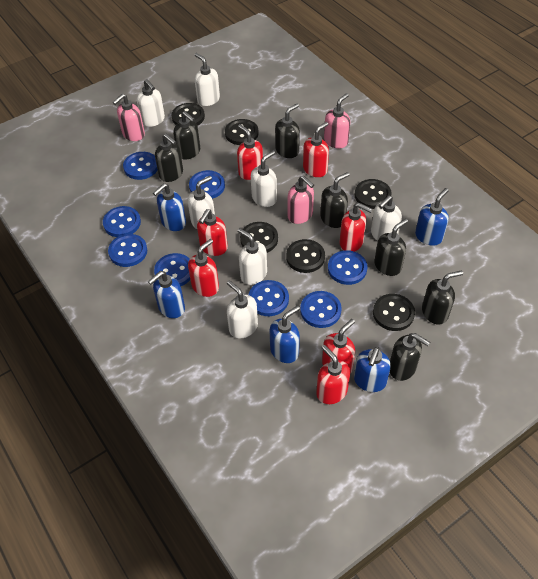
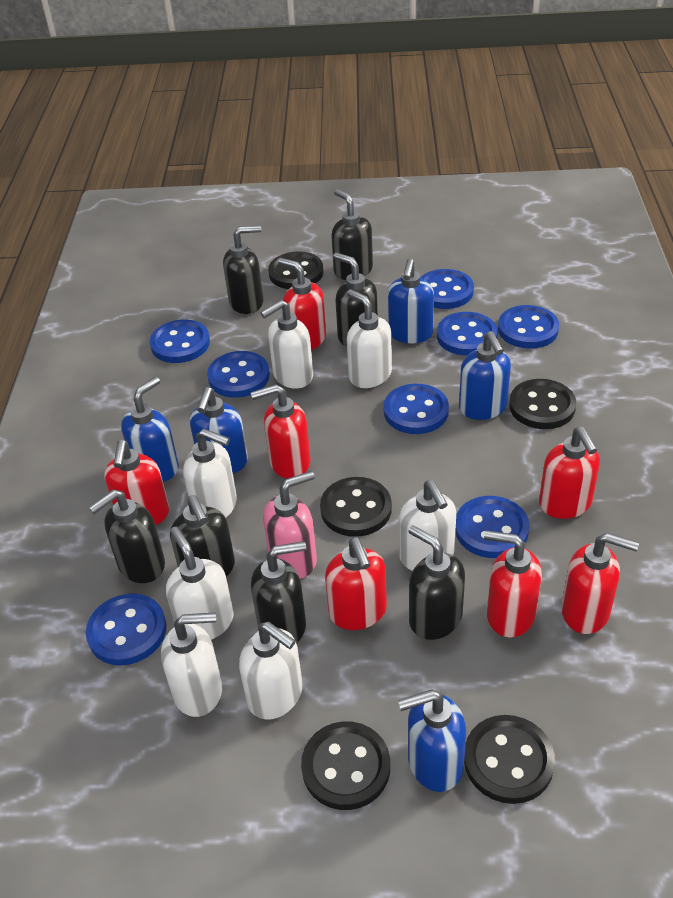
black button: 6 -> 5
pink soap dispenser: 3 -> 1

